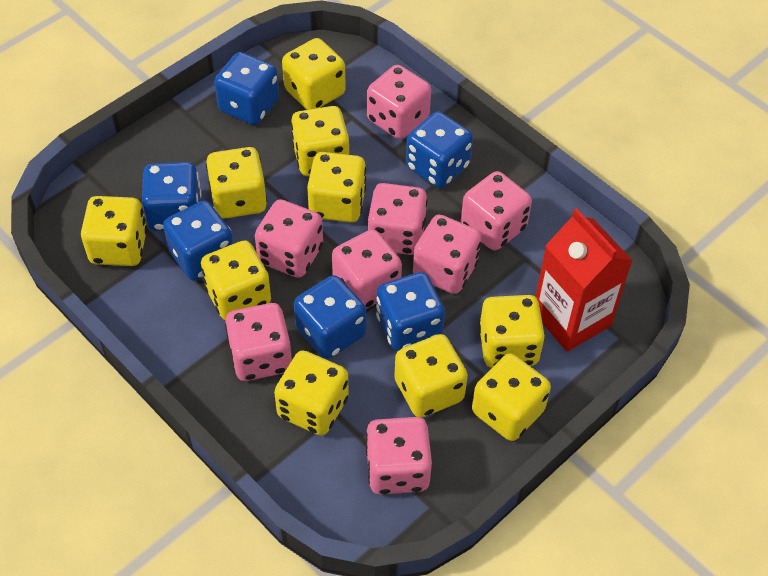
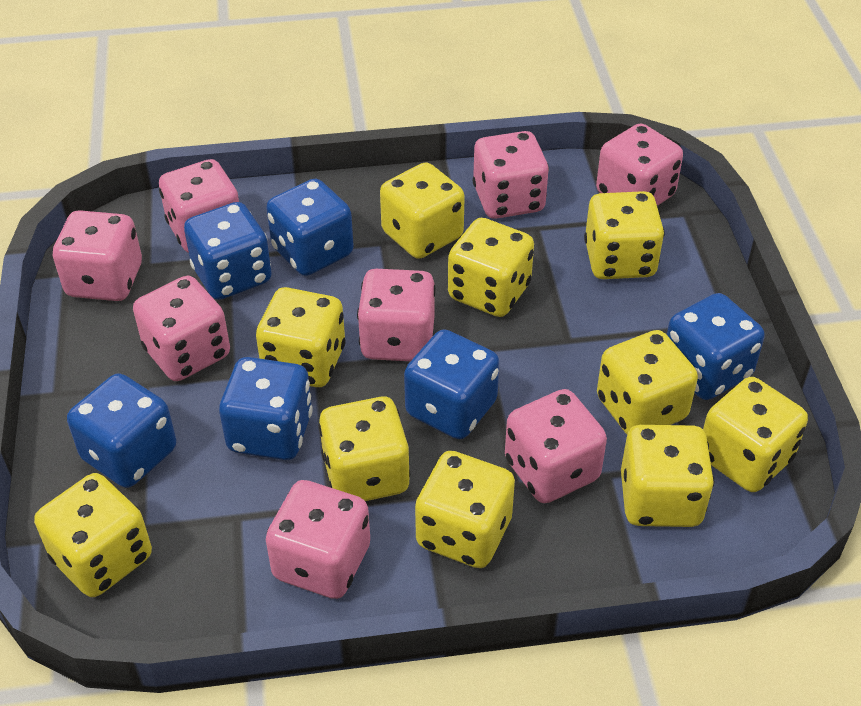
red carton: 1 -> 0

